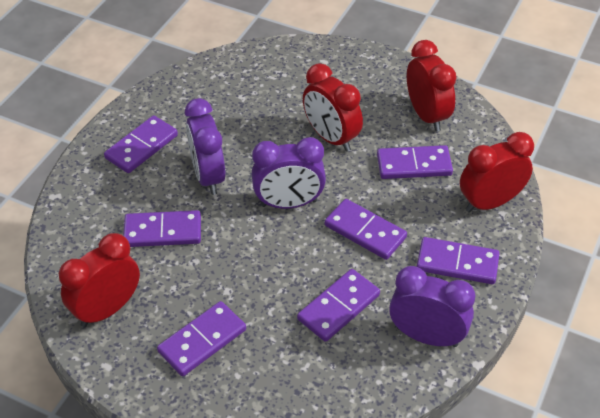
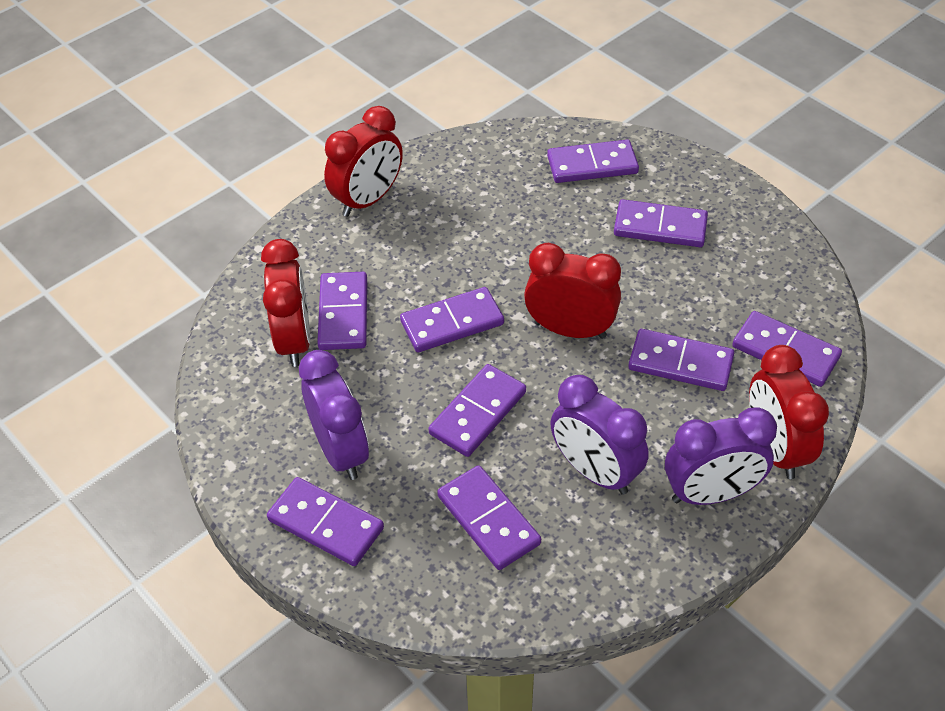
purple domino: 7 -> 9

